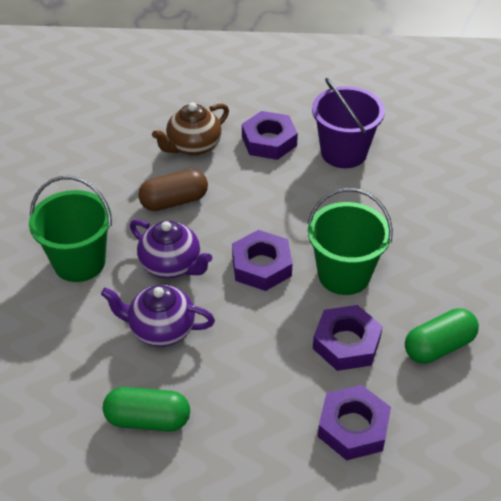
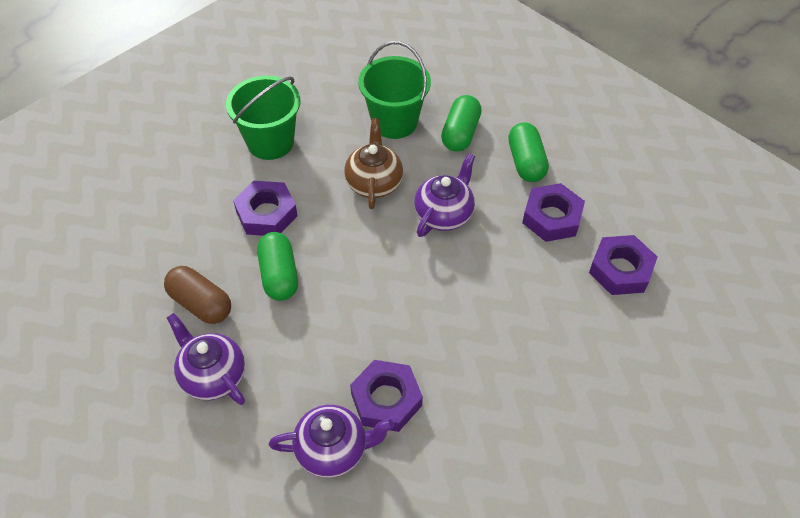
green capsule: 2 -> 3
purple bucket: 1 -> 0
purple teapot: 2 -> 3

